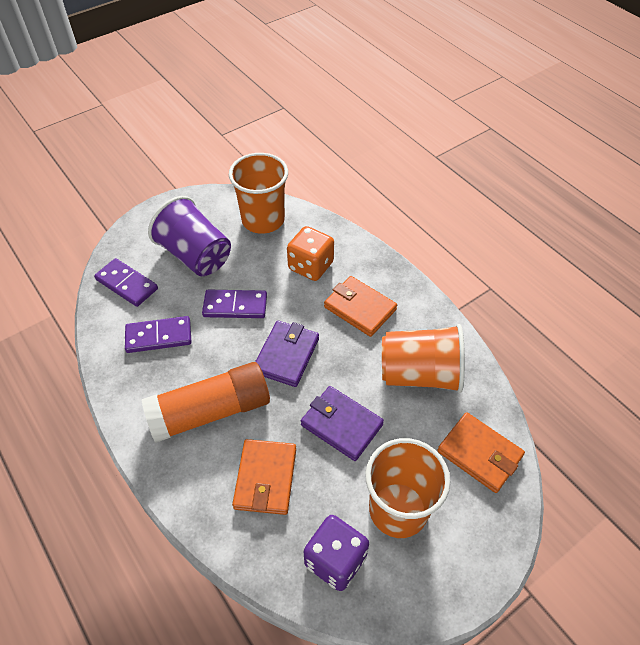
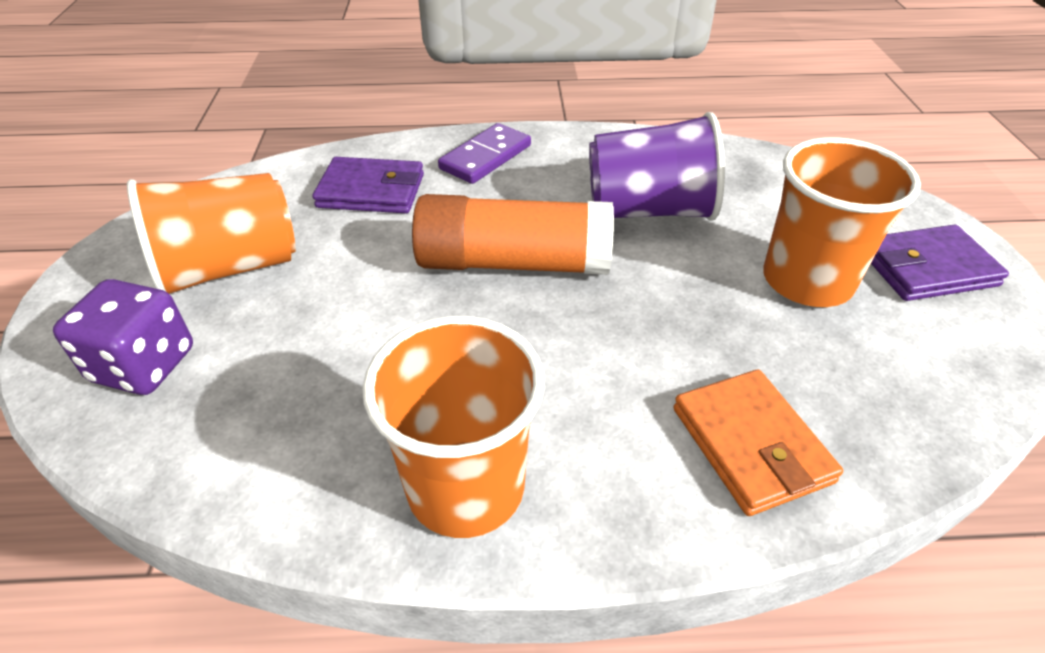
orange dice: 1 -> 0
orange wallet: 3 -> 1
purple domino: 3 -> 1

